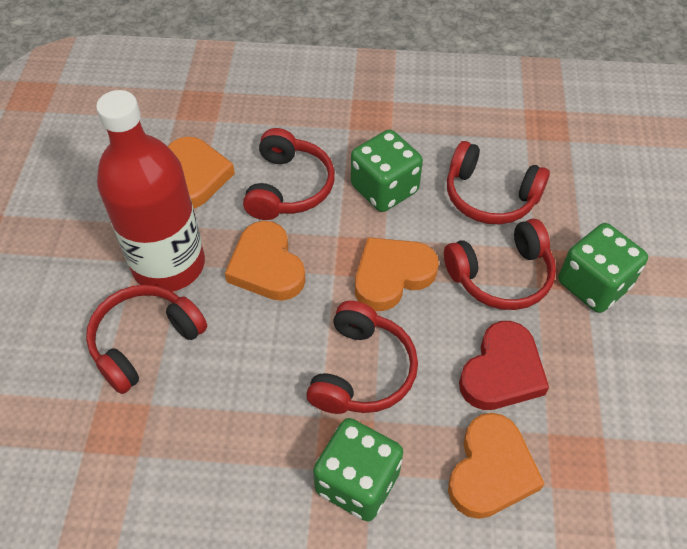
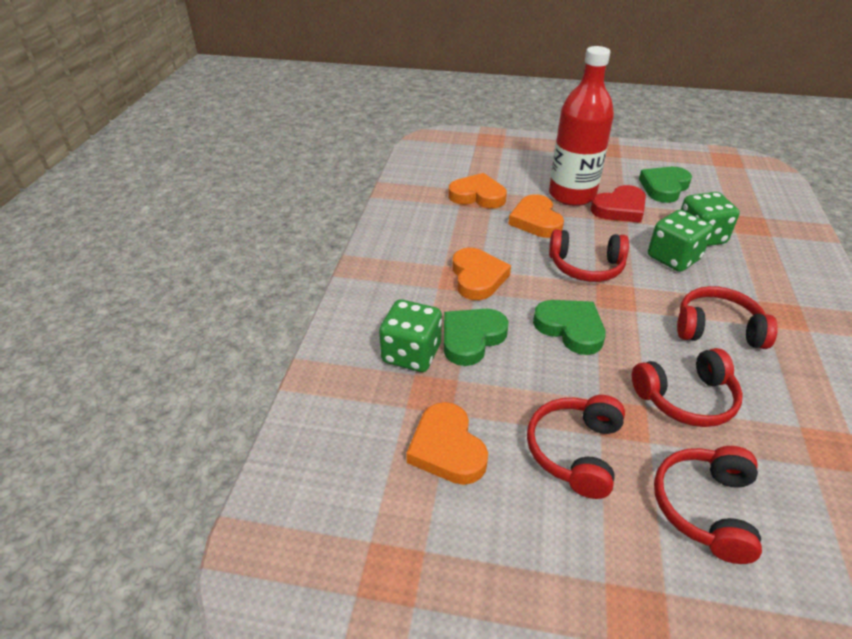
green heart: 0 -> 3

